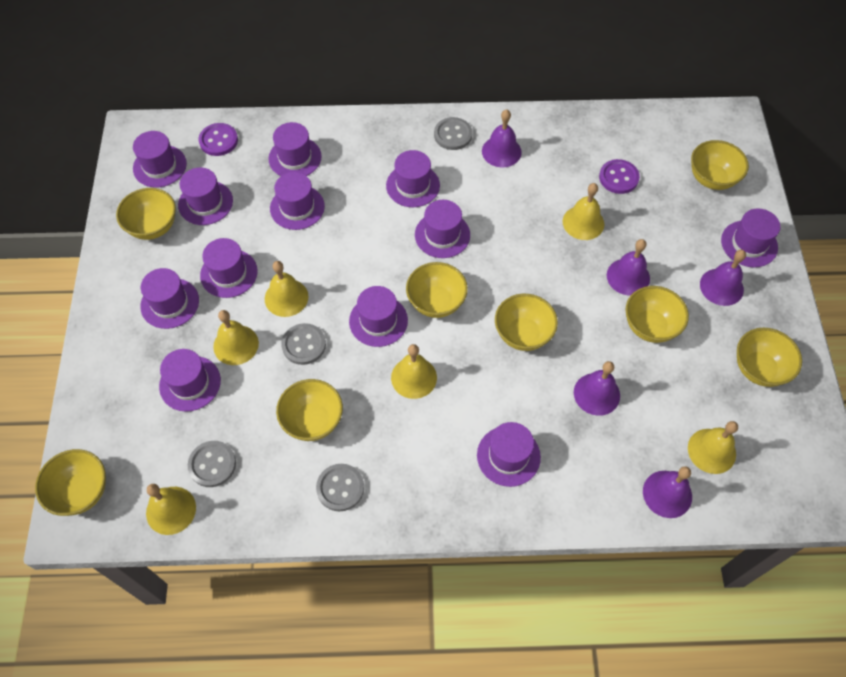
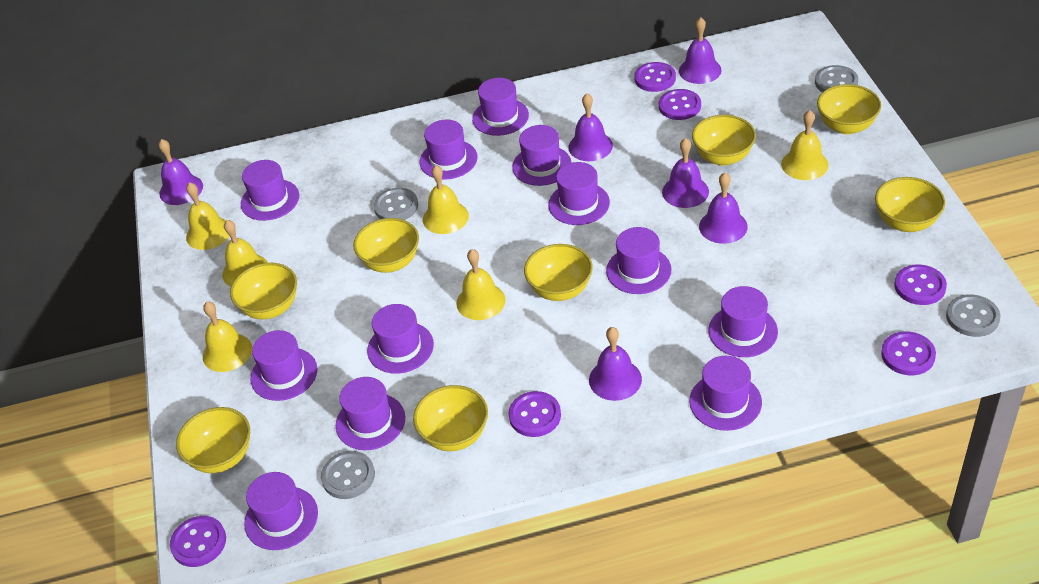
purple bell: 5 -> 6
purple button: 2 -> 6

